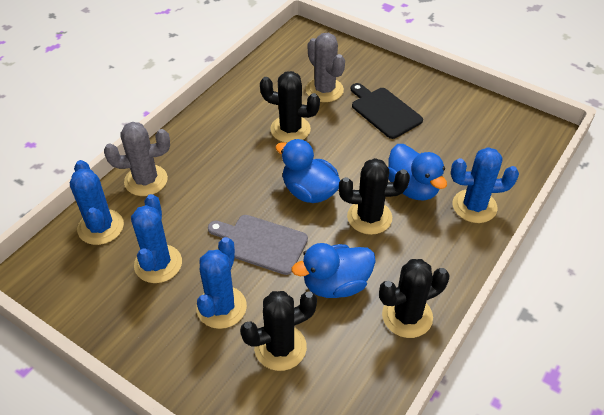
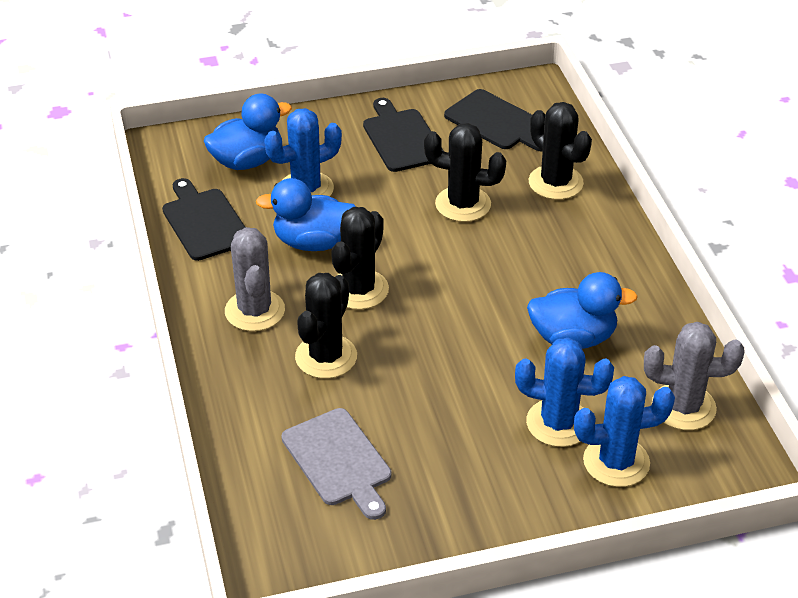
black cutting board: 1 -> 3
blue cactus: 4 -> 3

